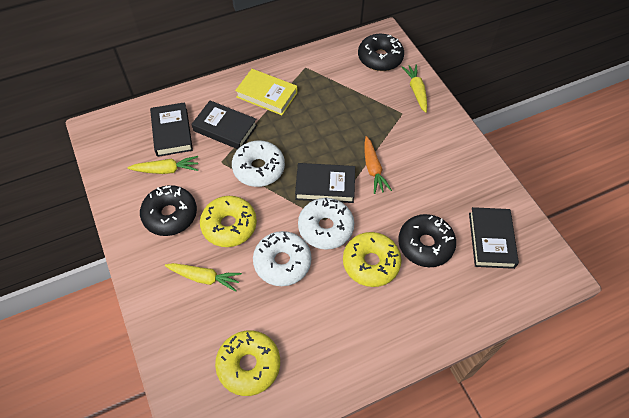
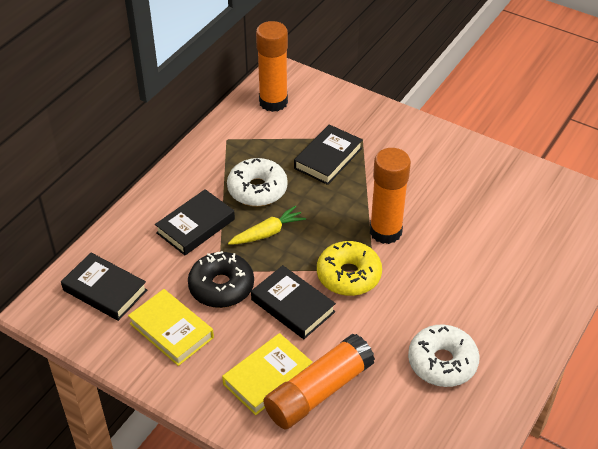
black donut: 3 -> 1
orange carrot: 1 -> 0
orange glue stick: 0 -> 3
white donut: 3 -> 2
yellow book: 1 -> 2
yellow carrot: 3 -> 1
yellow donut: 3 -> 1

